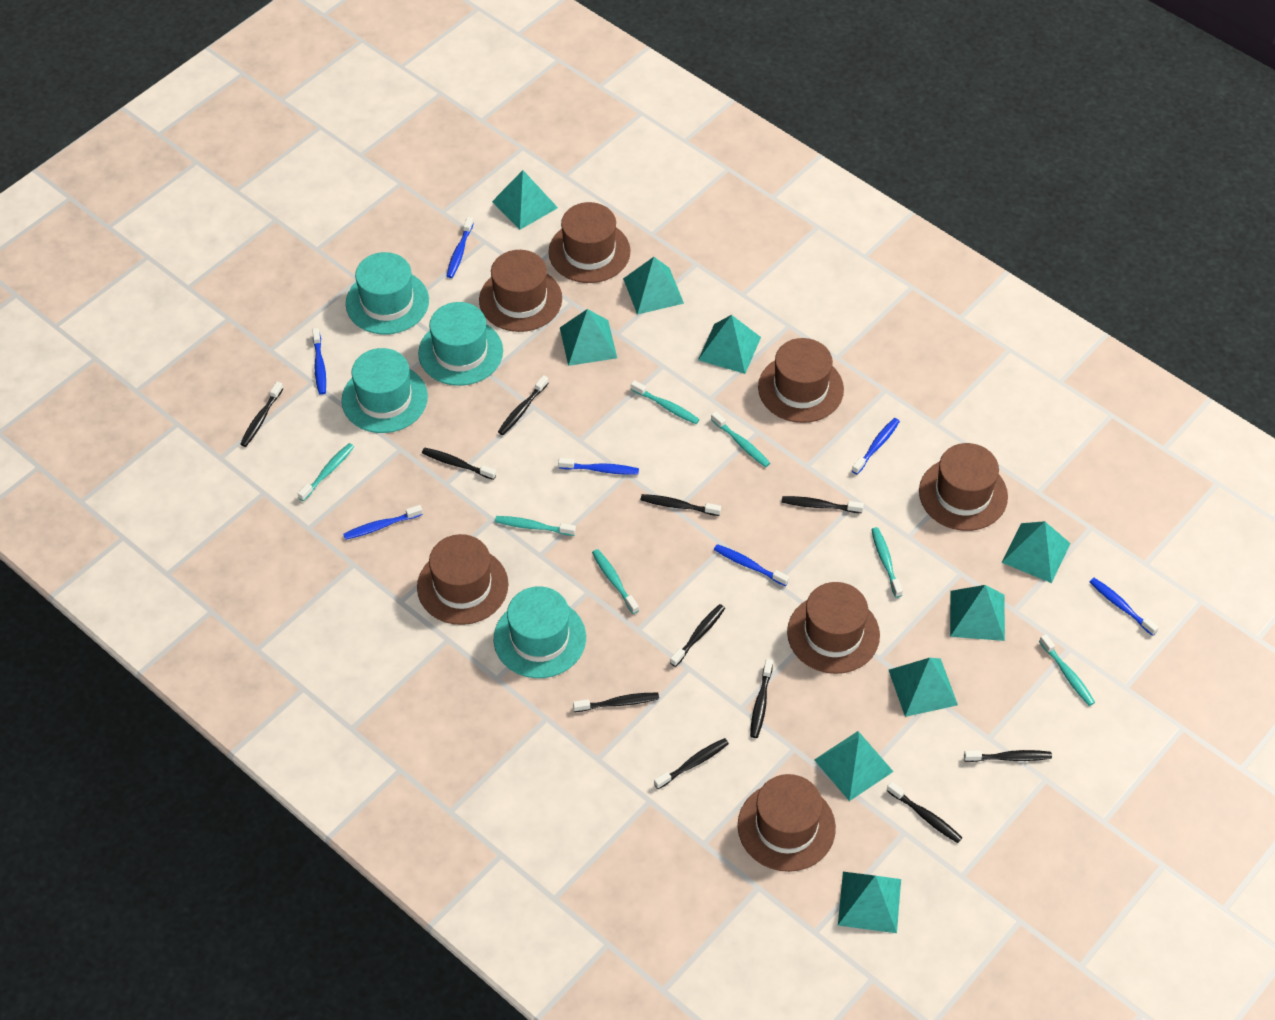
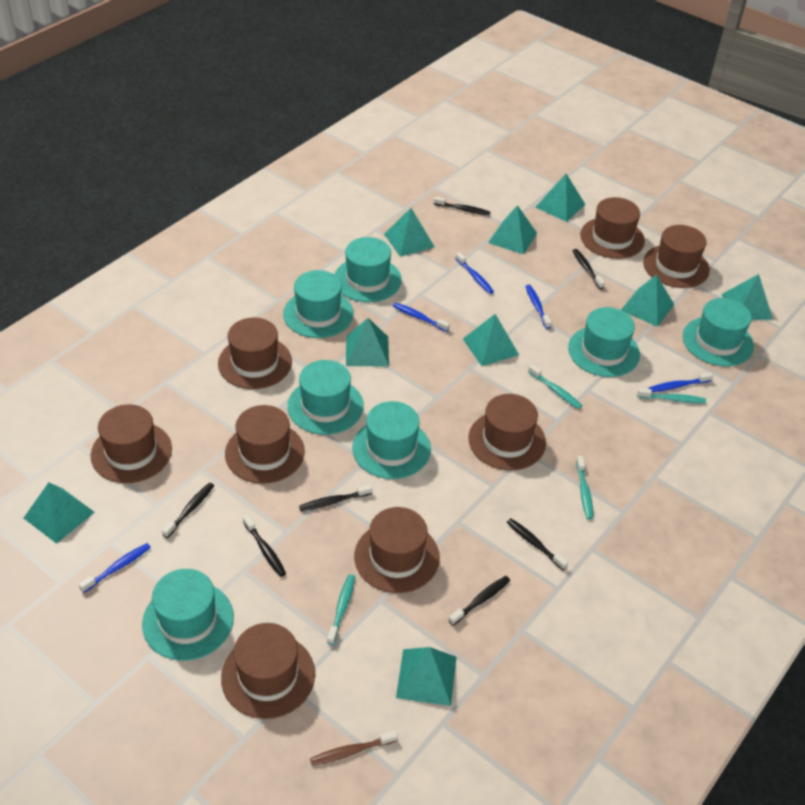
black toothbrush: 11 -> 7
blue toothbrush: 7 -> 5
brown hat: 7 -> 8
brown toothbrush: 0 -> 1
turquoise hat: 4 -> 7
turquoise toothbrush: 7 -> 4

